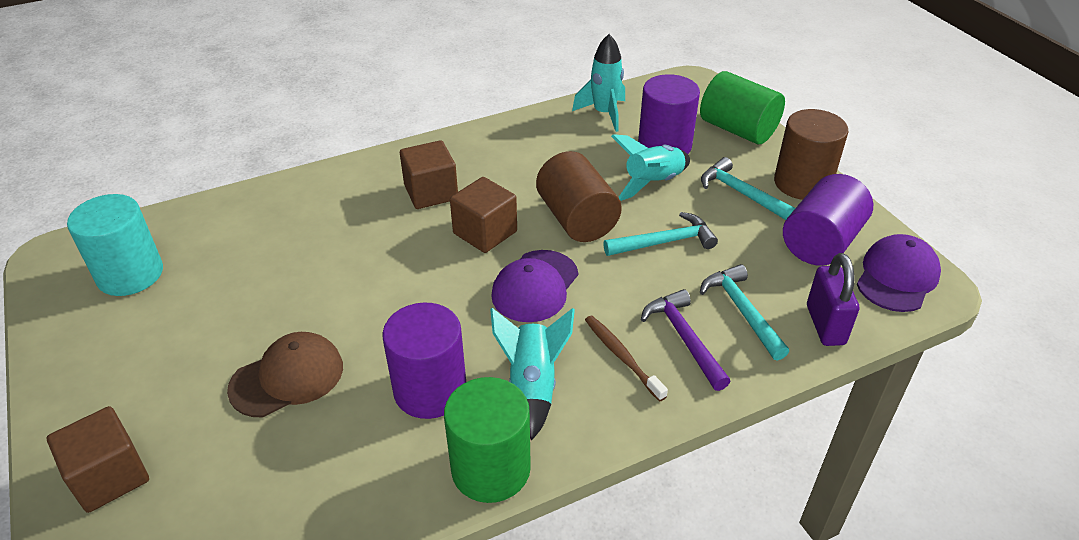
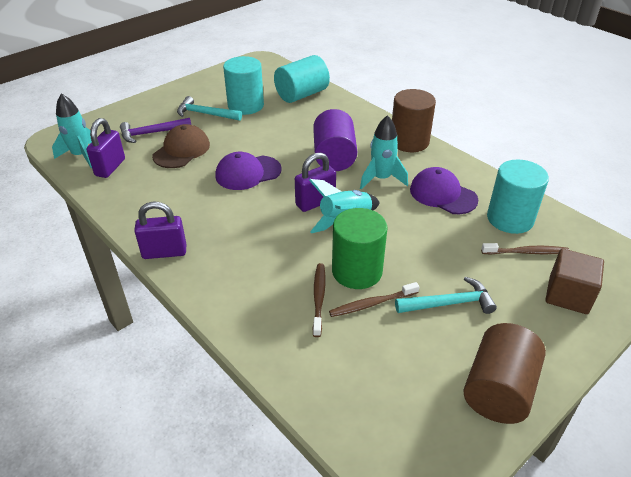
brown cube: 3 -> 1
brown toothbrush: 1 -> 3
green cylinder: 2 -> 1
purple cylinder: 3 -> 1
purple padlock: 1 -> 3
turquoise cylinder: 1 -> 3
turquoise hammer: 3 -> 2

